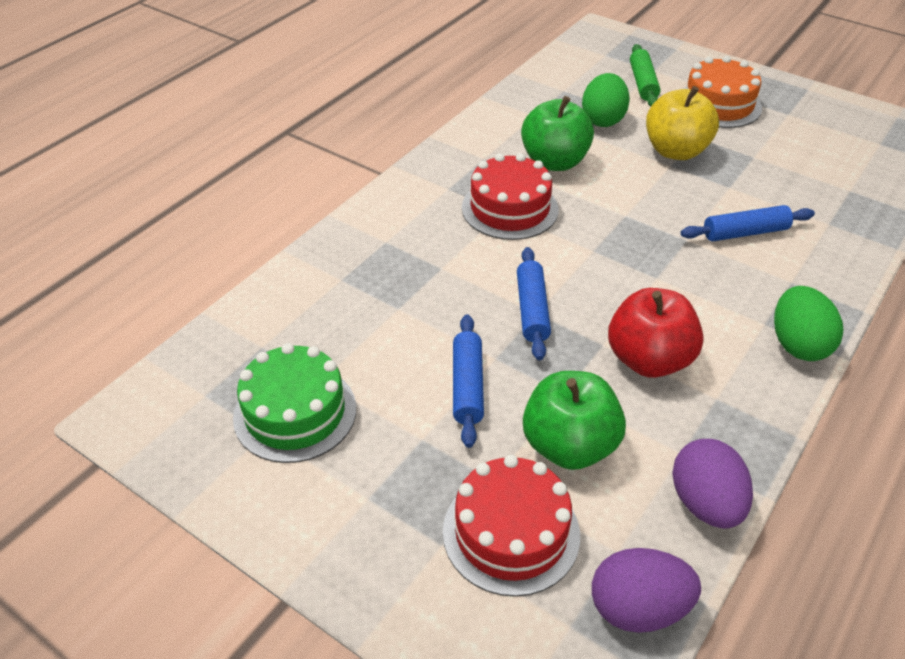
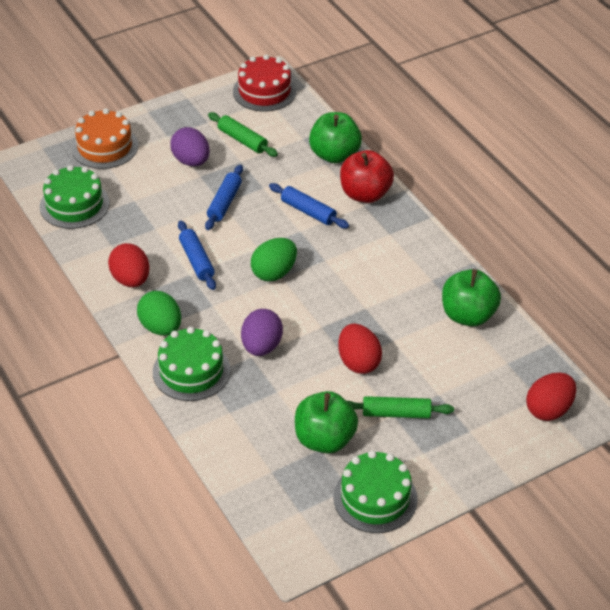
green apple: 2 -> 3
green cake: 1 -> 3
green rolling pin: 1 -> 2
red cake: 2 -> 1
red egg: 0 -> 3
yellow apple: 1 -> 0

